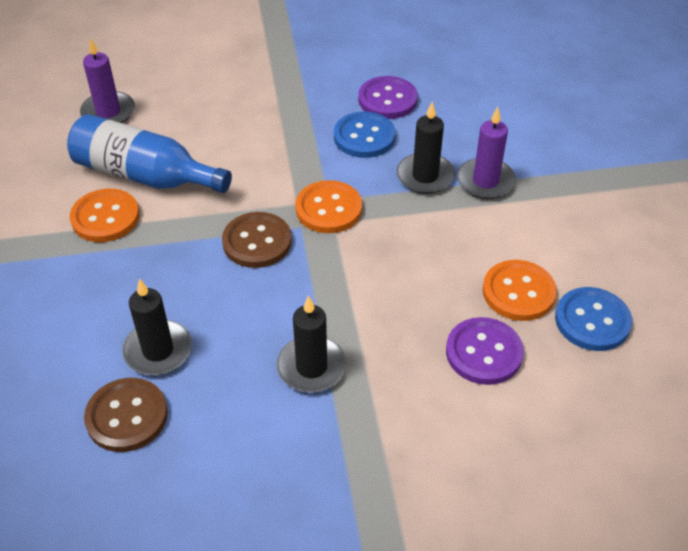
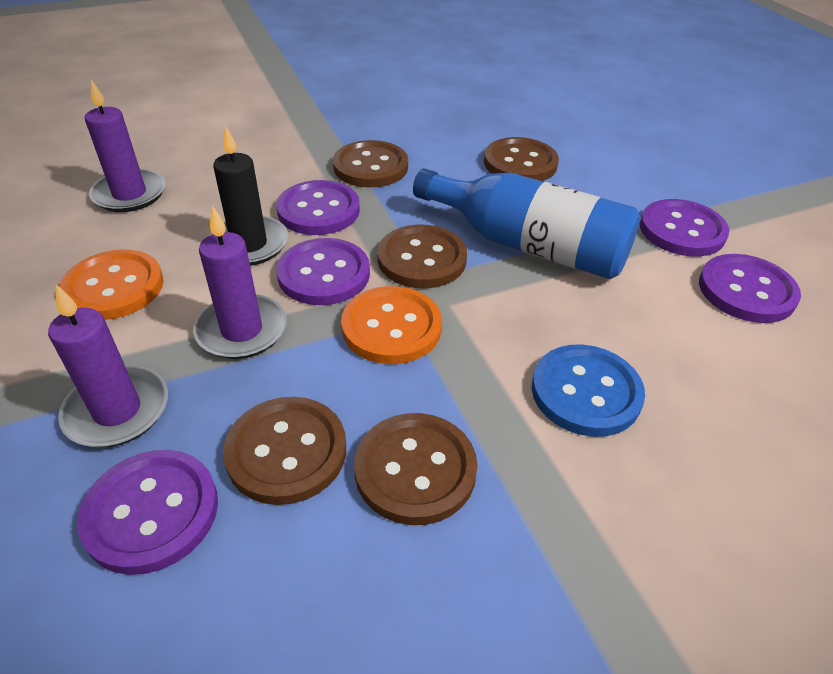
black candle: 3 -> 1
blue button: 2 -> 1
brown button: 2 -> 5
orange button: 3 -> 2
purple button: 2 -> 5
purple candle: 2 -> 3

